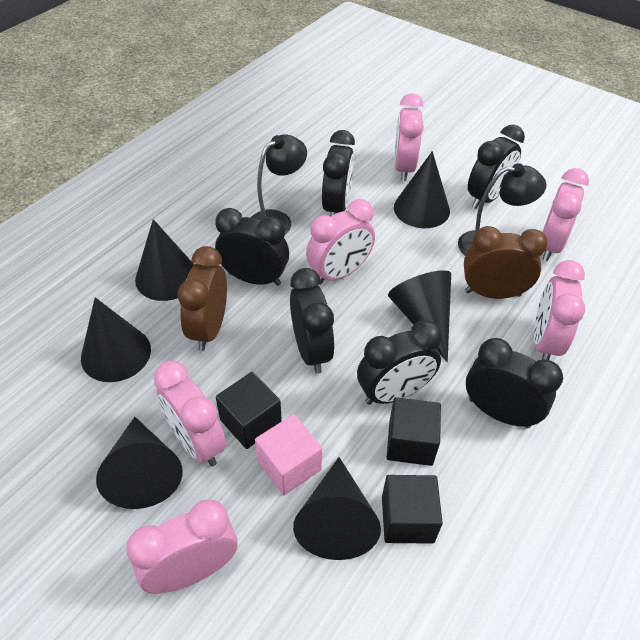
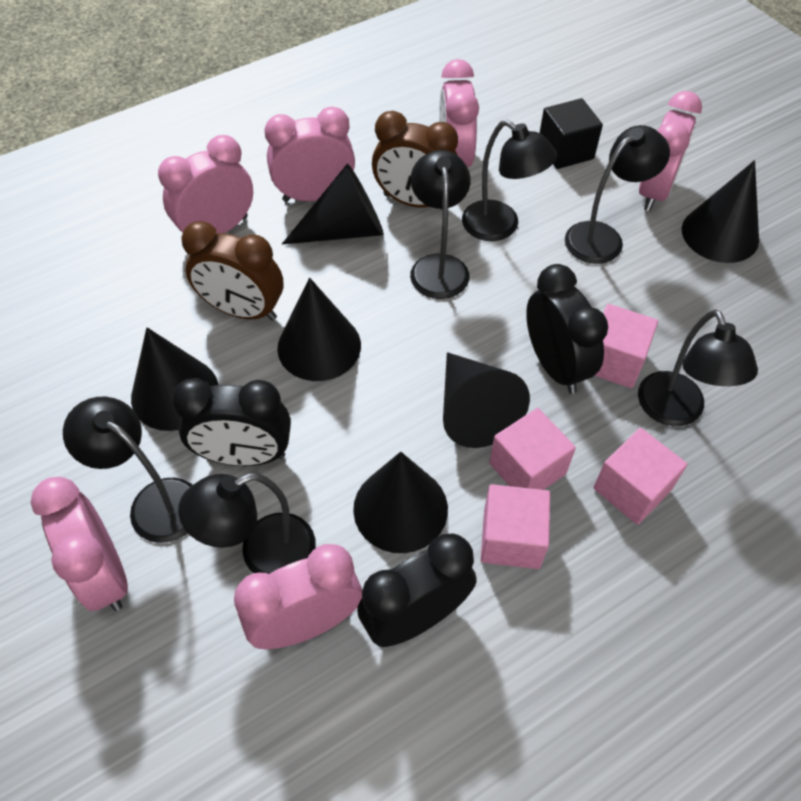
black clock: 6 -> 3
black cube: 3 -> 1
black lamp: 2 -> 6
pink cube: 1 -> 4

